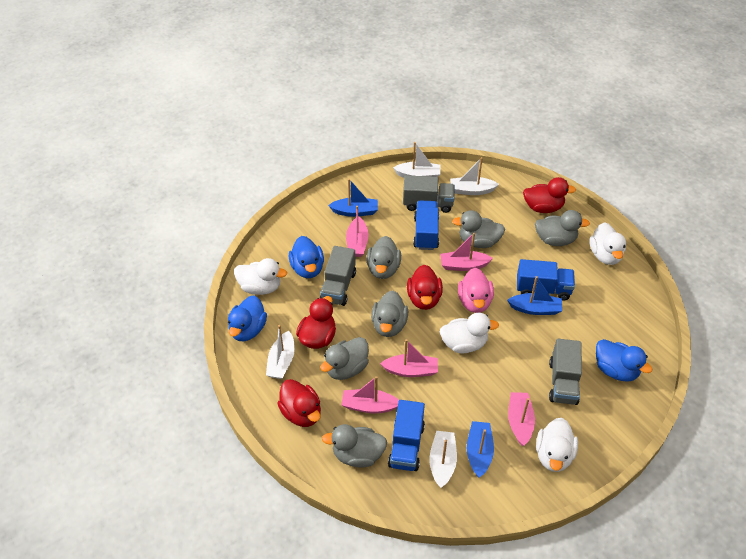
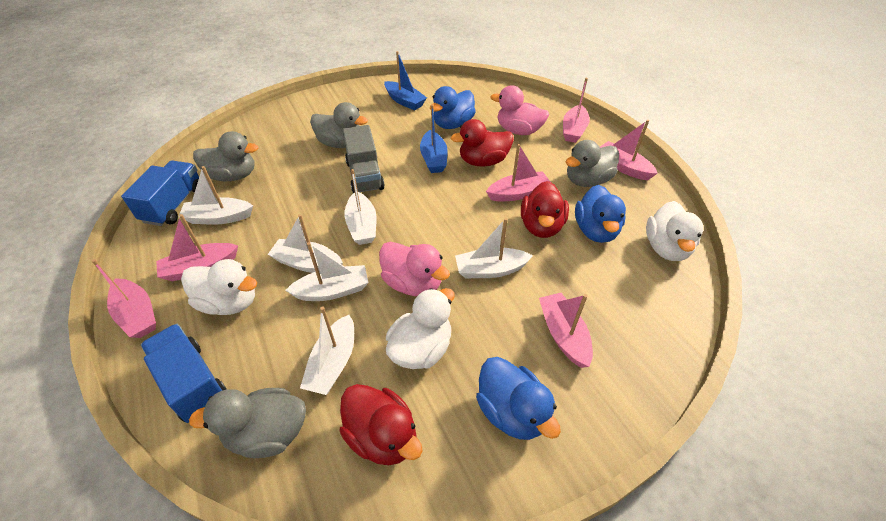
blue boat: 3 -> 2
blue truck: 3 -> 2
grey duck: 6 -> 4
grey truck: 3 -> 1
pink boat: 5 -> 6
pink duck: 1 -> 2
red duck: 4 -> 3
white boat: 4 -> 6
white duck: 4 -> 3

